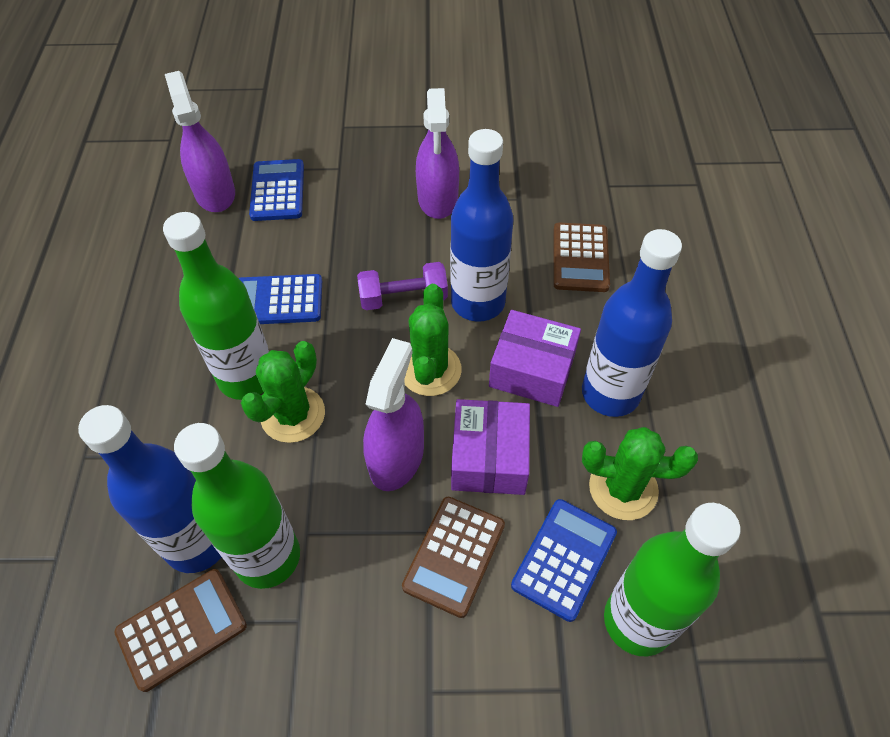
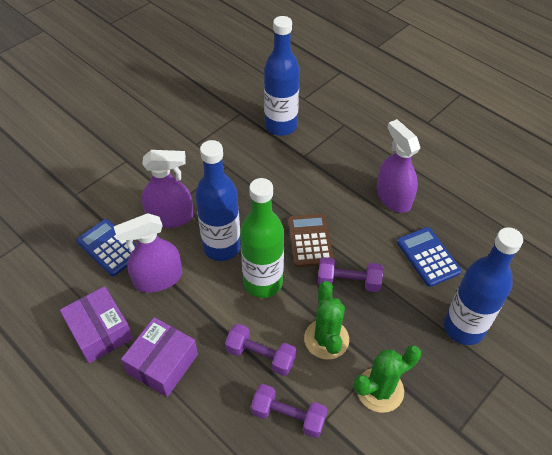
blue calculator: 3 -> 2
brown calculator: 3 -> 1
green bottle: 3 -> 1
green cactus: 3 -> 2
purple dumbbell: 1 -> 3

